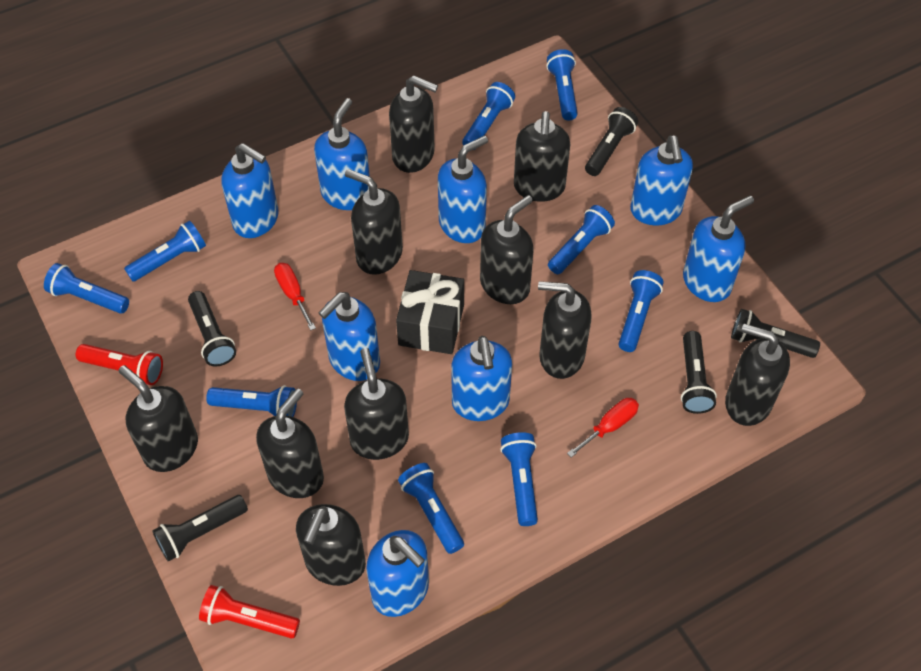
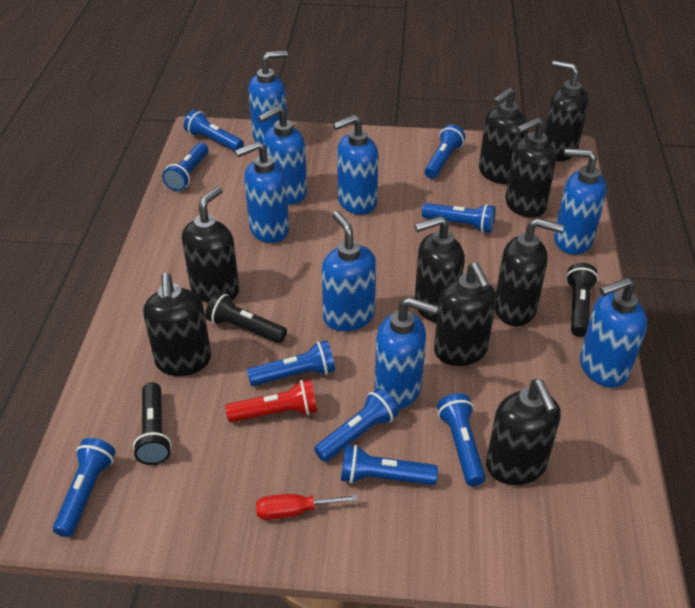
black flashlight: 5 -> 3
black gift: 1 -> 0
black soap dispenser: 10 -> 9
red flashlight: 2 -> 1
red screwdriver: 2 -> 1

